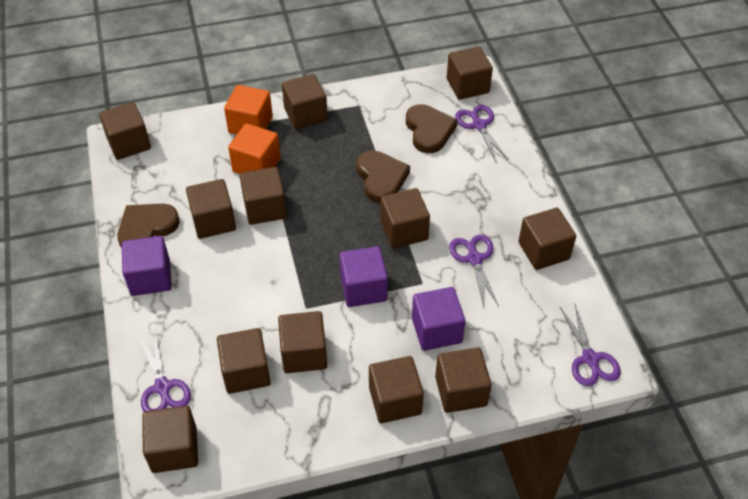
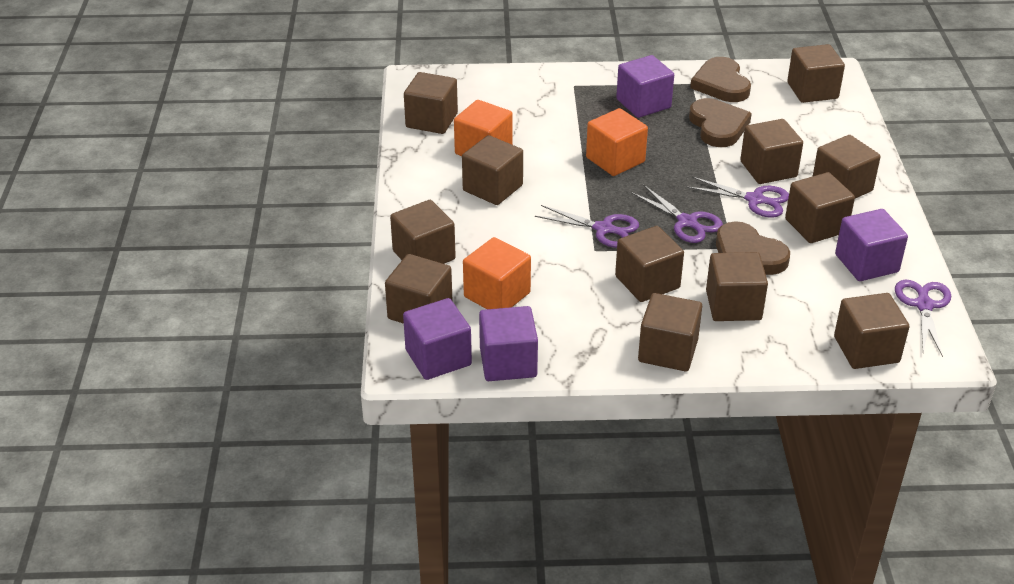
orange cube: 2 -> 3
purple cube: 3 -> 4

